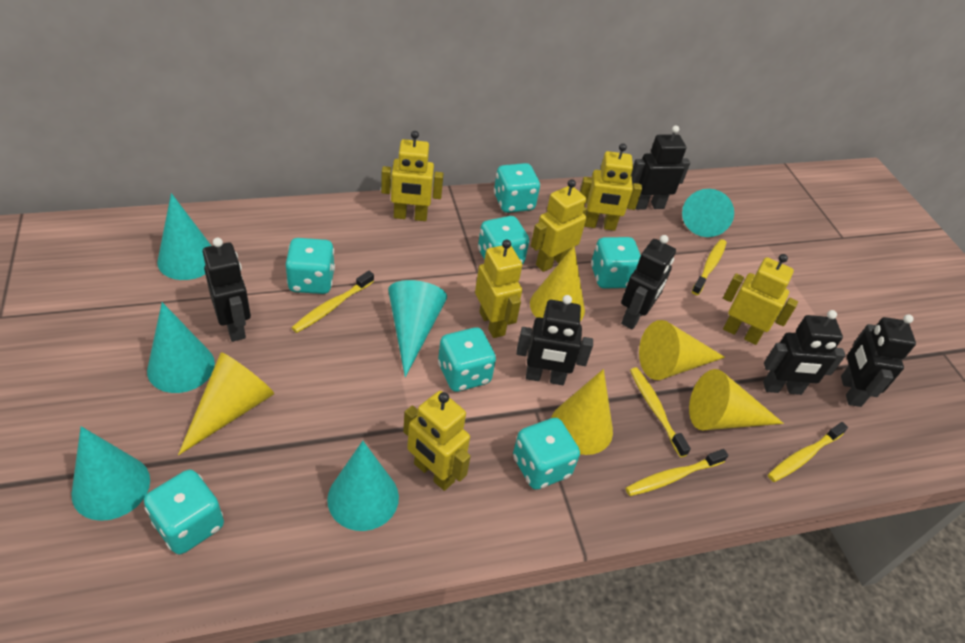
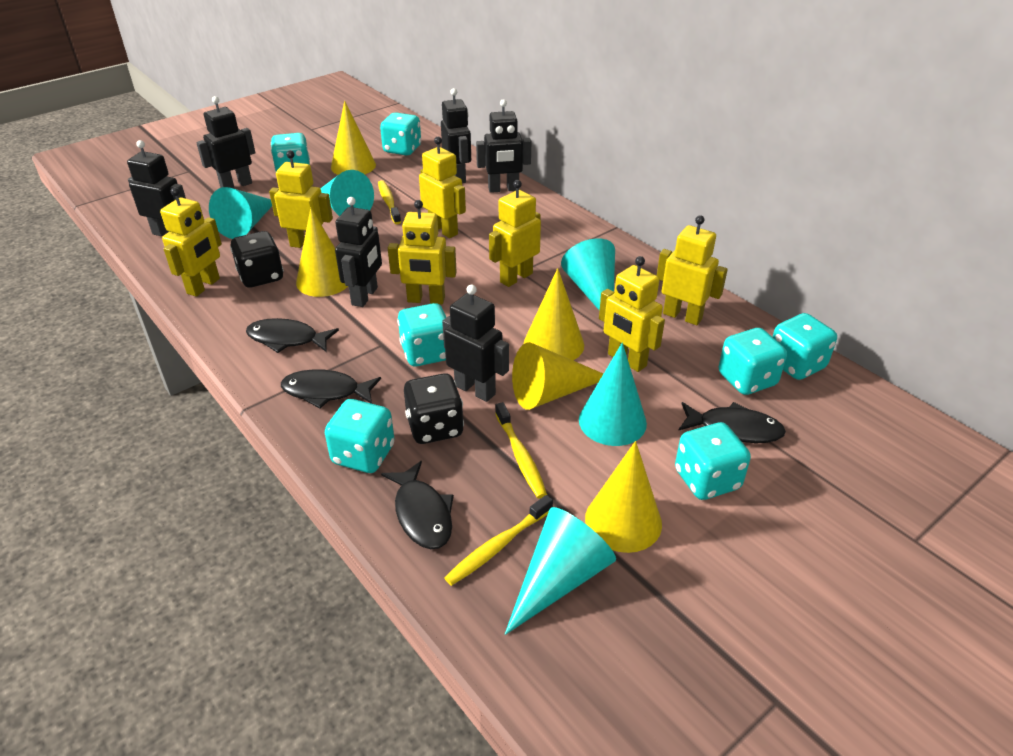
black dice: 0 -> 2
black fish: 0 -> 4
turquoise cone: 6 -> 5
yellow robot: 6 -> 7
yellow toothbrush: 5 -> 3

